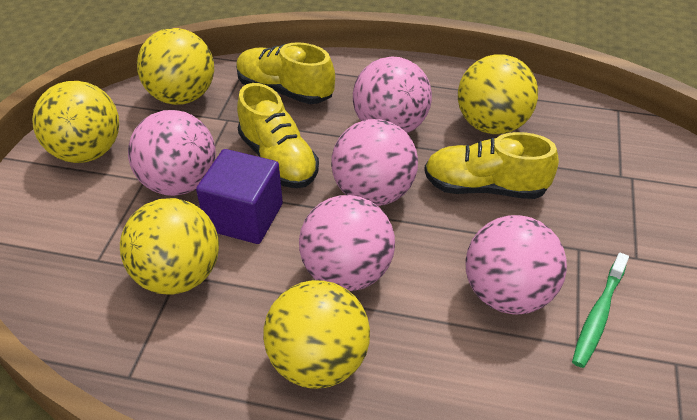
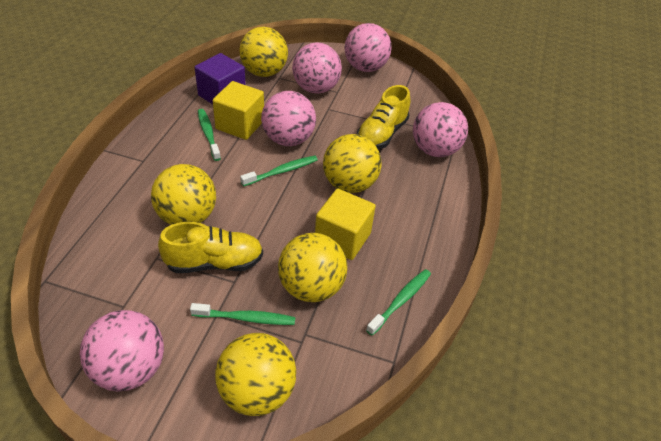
green toothbrush: 1 -> 4
yellow cube: 0 -> 2
yellow shoe: 3 -> 2

